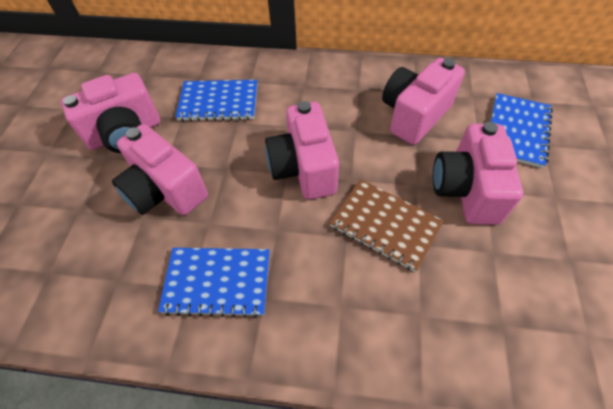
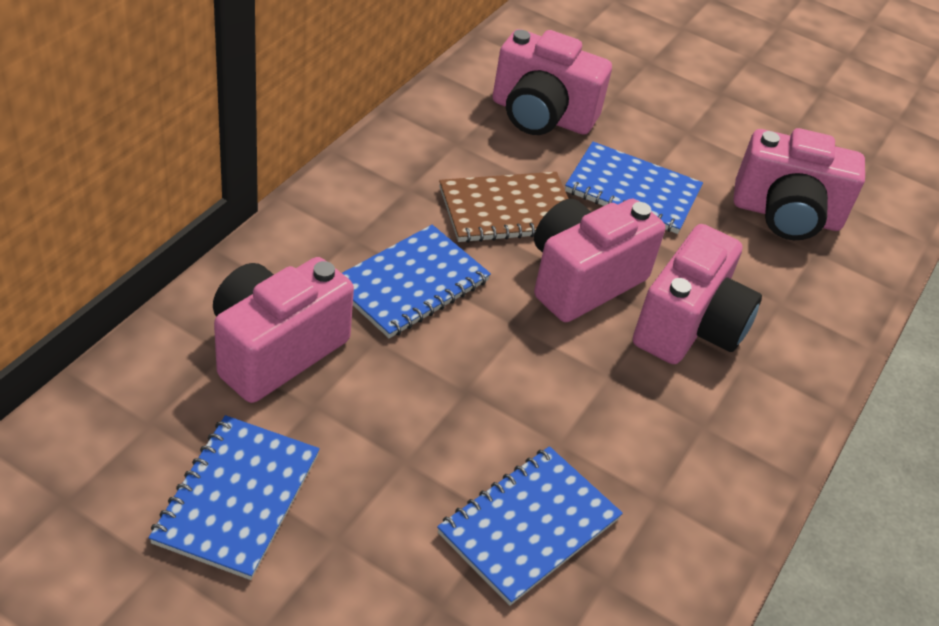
blue notebook: 3 -> 4

